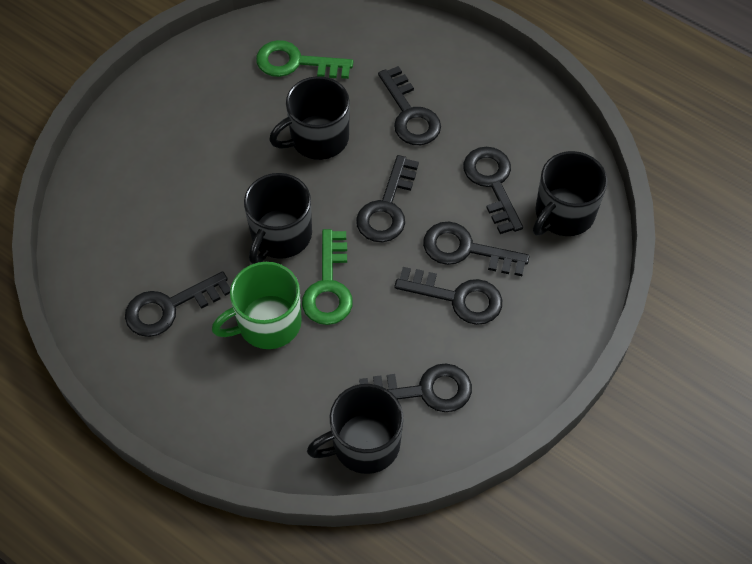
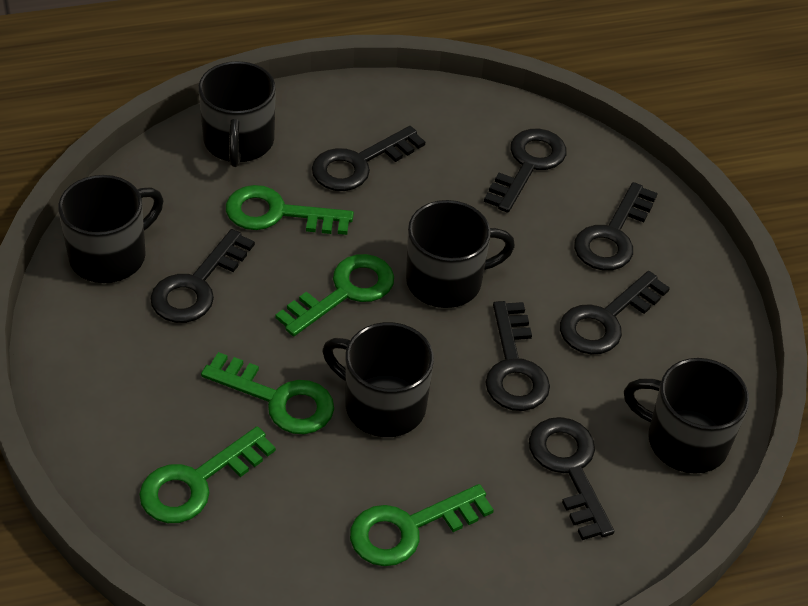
black mug: 4 -> 5
green key: 2 -> 5
green mug: 1 -> 0

